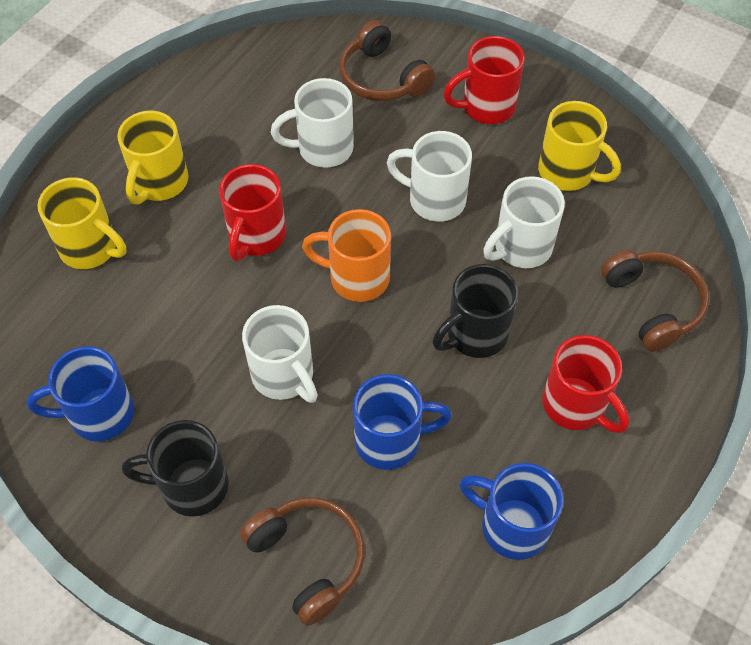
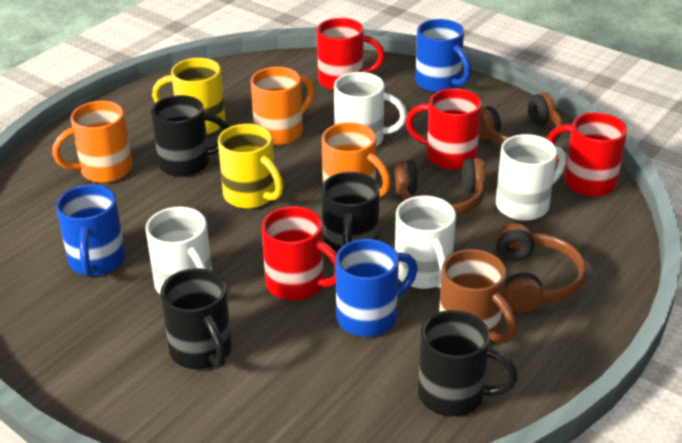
black mug: 2 -> 4
brown mug: 0 -> 1
orange mug: 1 -> 3
red mug: 3 -> 4
yellow mug: 3 -> 2

